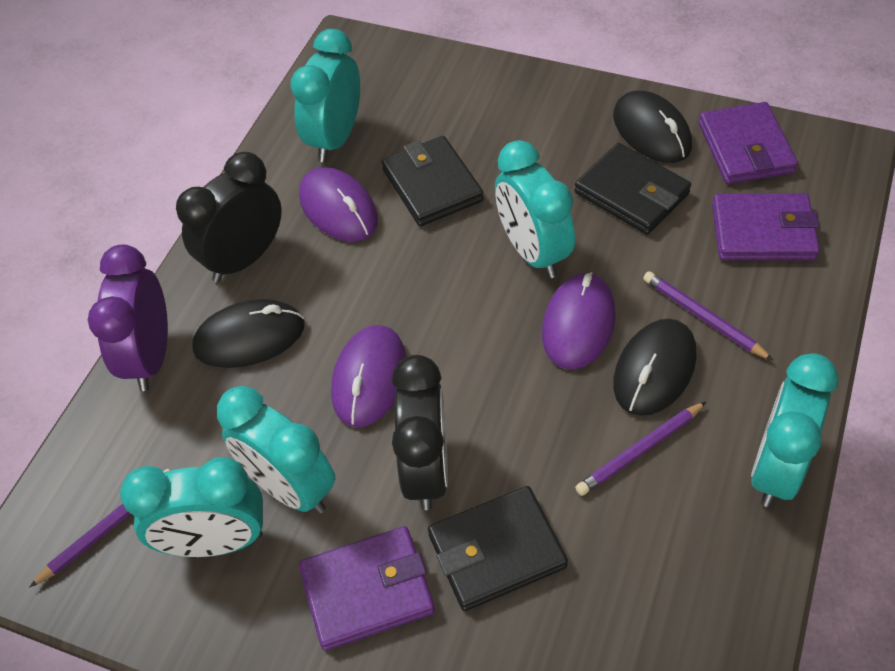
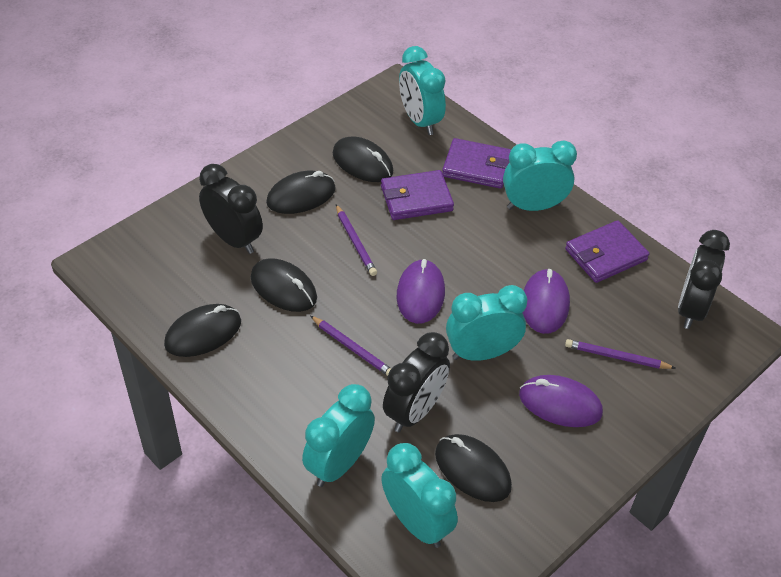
black clock: 2 -> 3
black mouse: 3 -> 5
black wallet: 3 -> 0
purple clock: 1 -> 0

